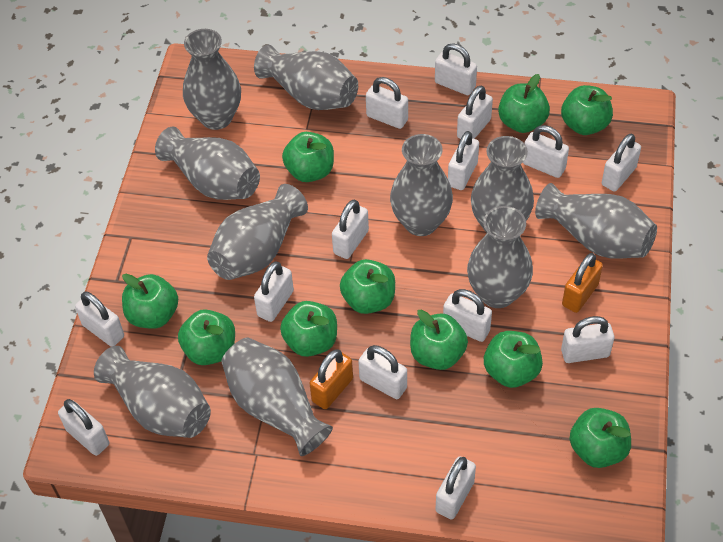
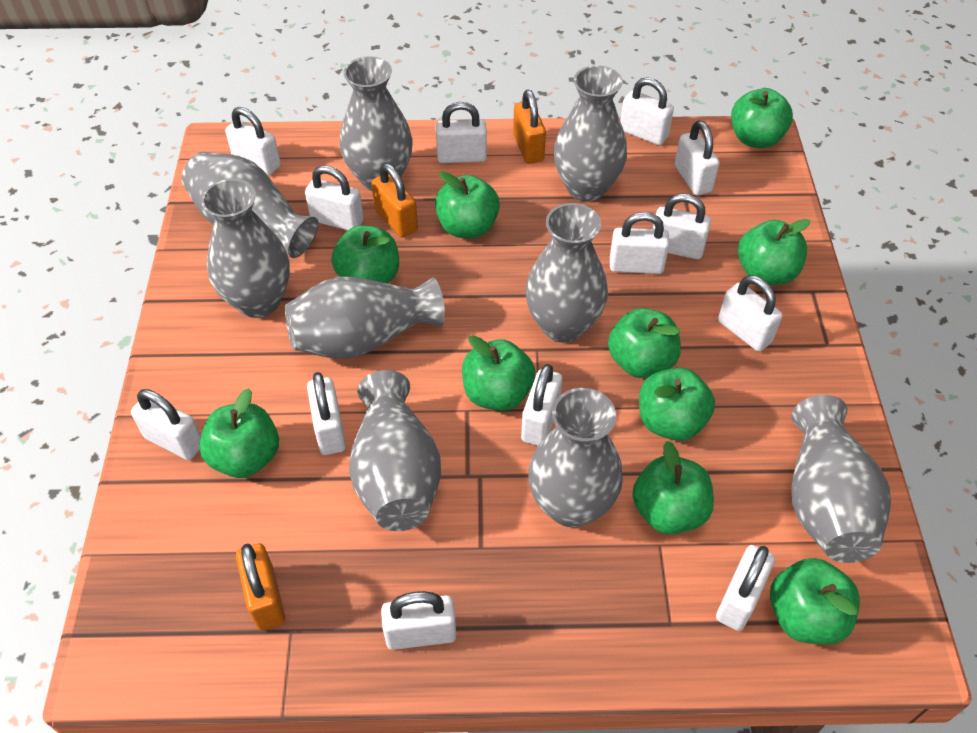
grey vase: 10 -> 9
orange padlock: 2 -> 3
white padlock: 14 -> 13

